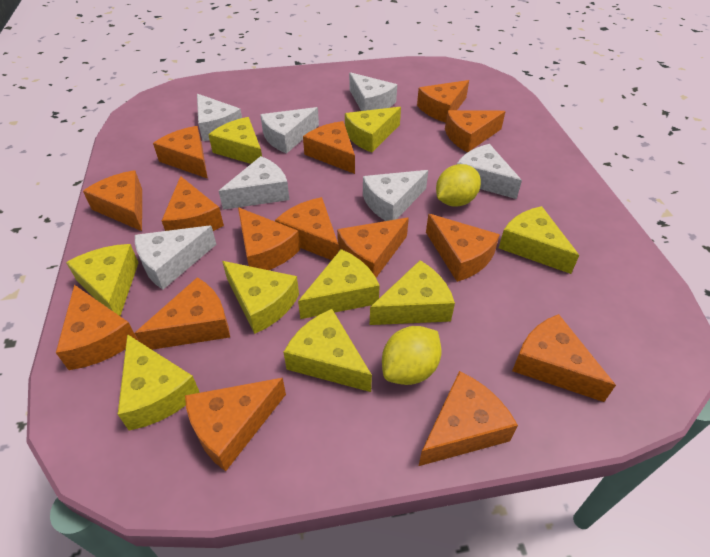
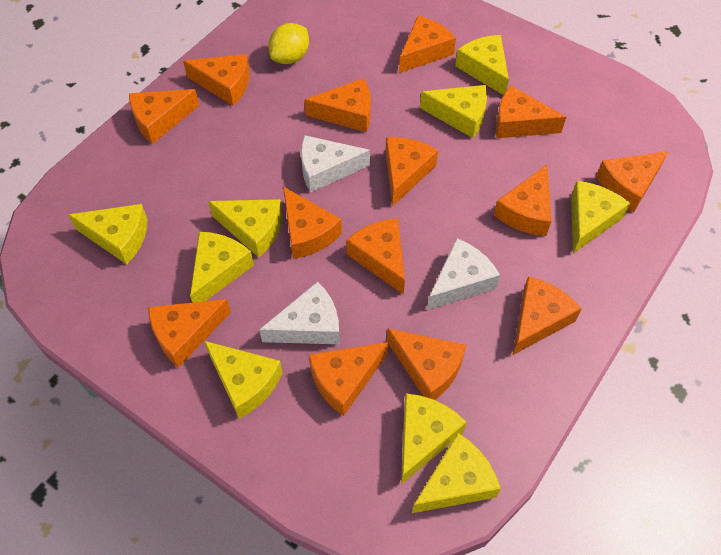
orange cheese: 15 -> 14
white cheese: 7 -> 3
yellow lemon: 2 -> 1

